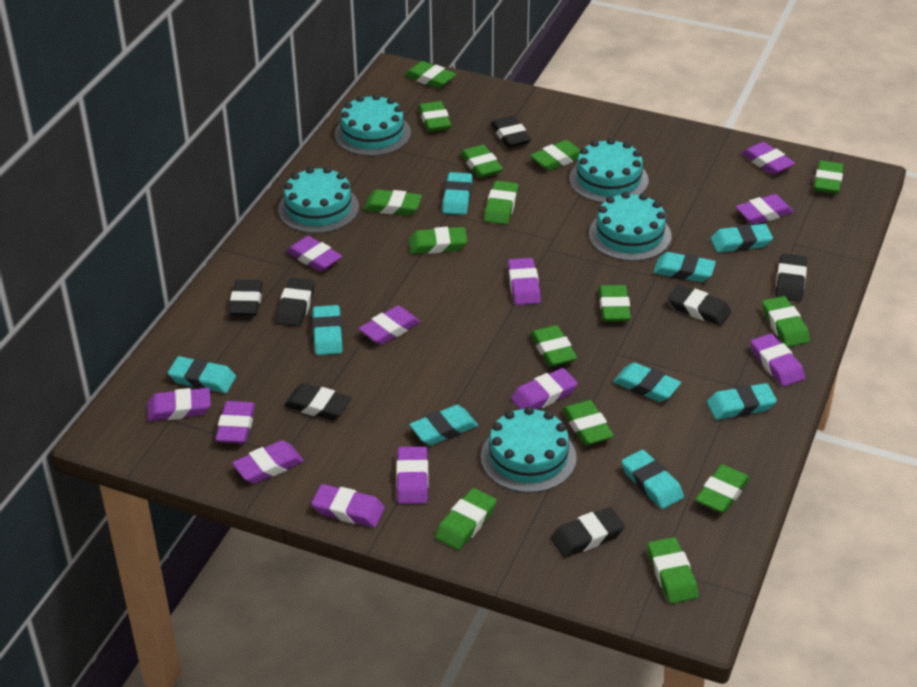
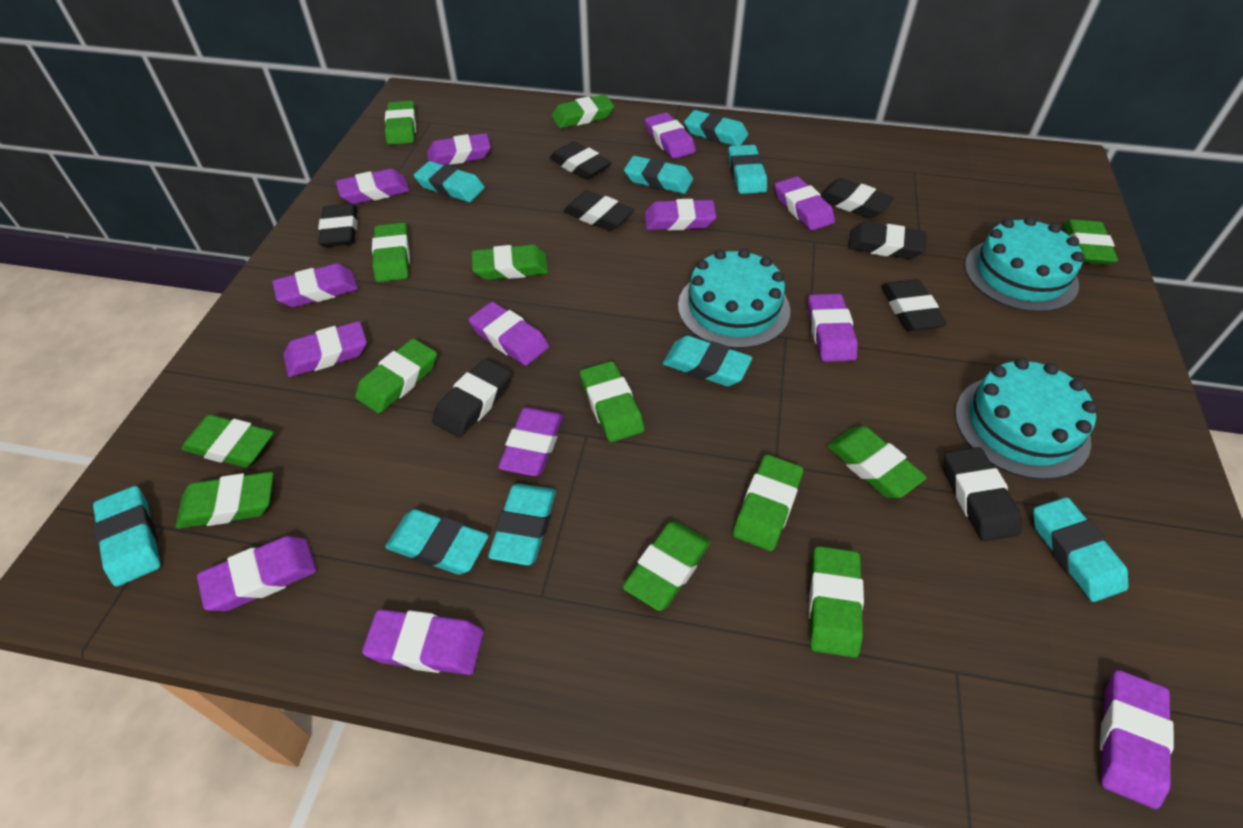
black eraser: 7 -> 8
green eraser: 15 -> 13
purple eraser: 12 -> 13
turquoise cake: 5 -> 3

